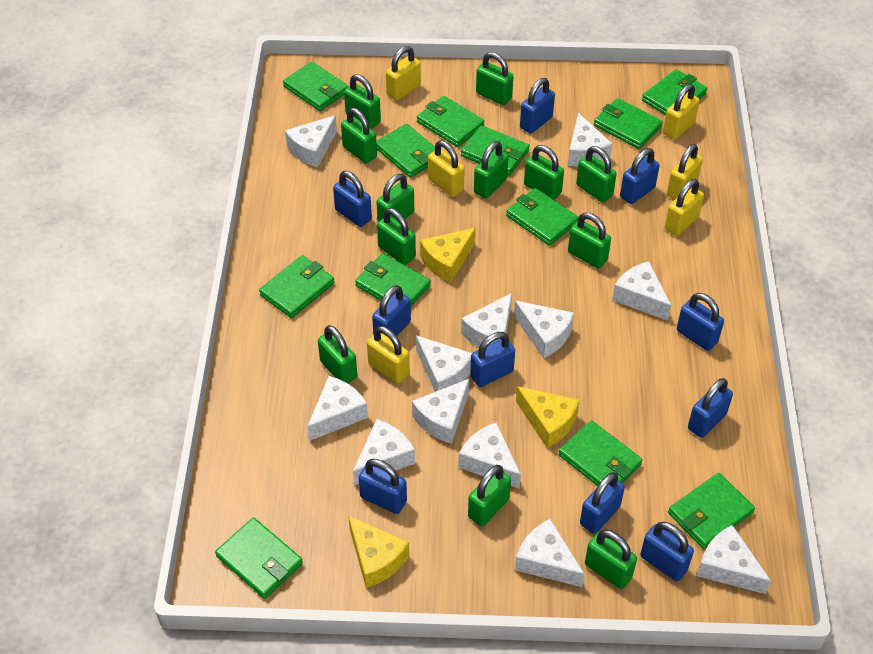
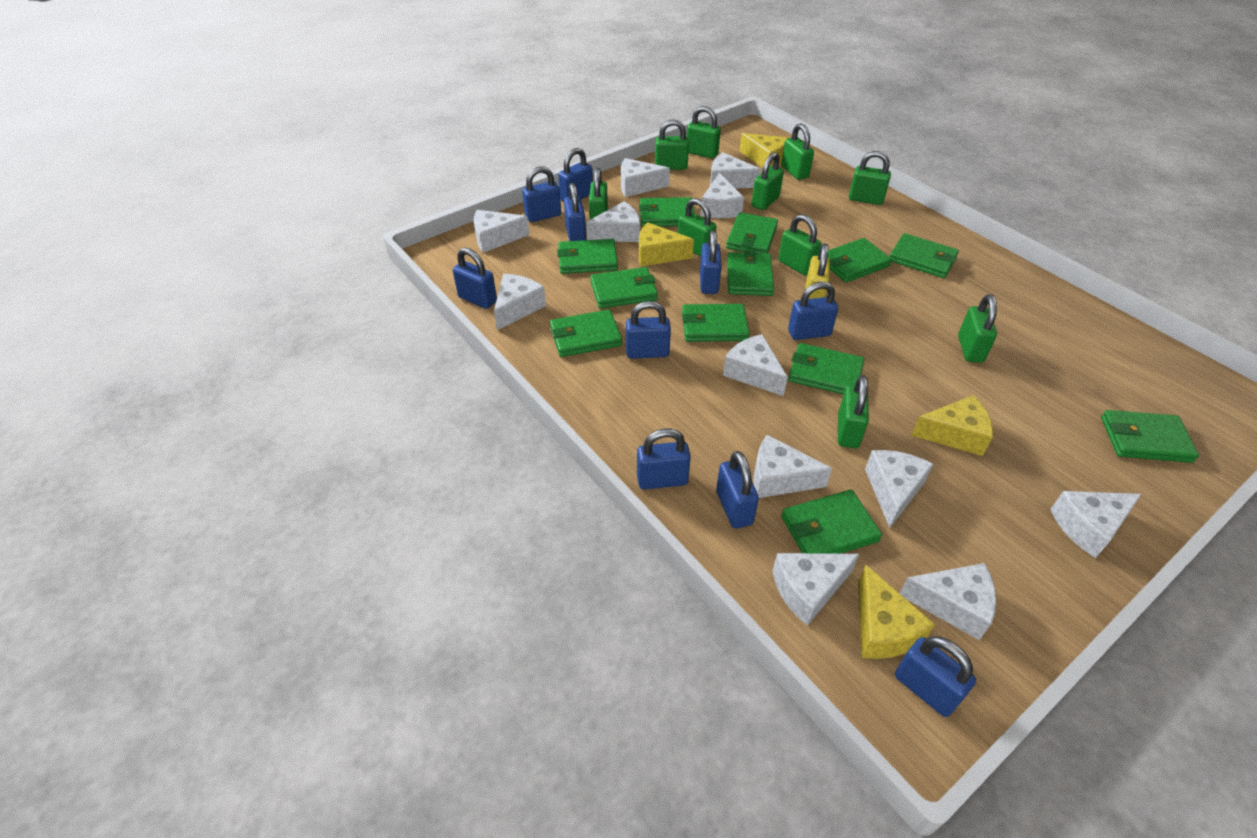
green padlock: 12 -> 10
yellow cheese: 3 -> 4
yellow padlock: 6 -> 1

